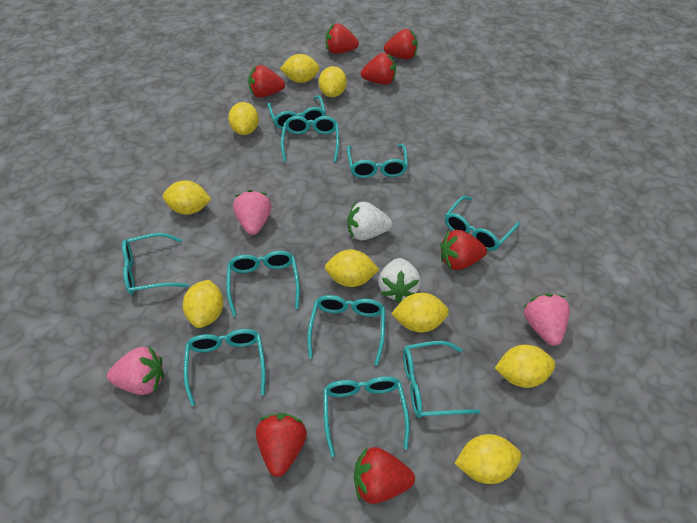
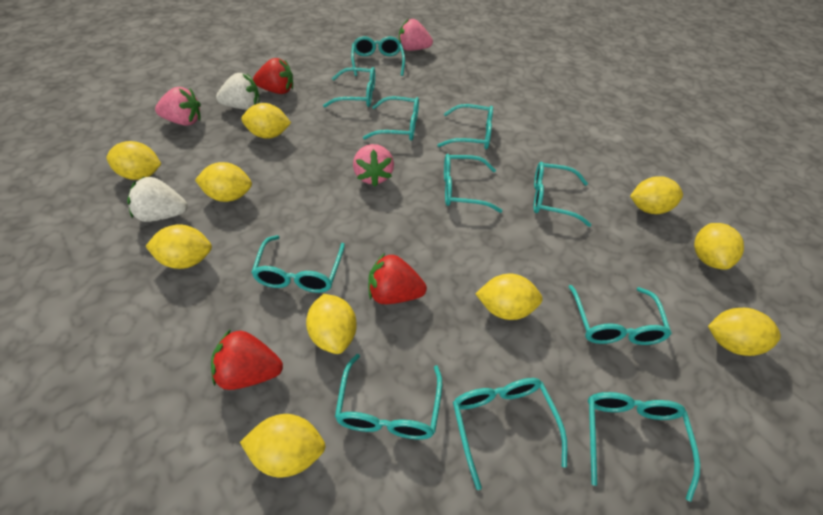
red strawberry: 7 -> 3
turquoise glasses: 10 -> 11
yellow lemon: 9 -> 10

